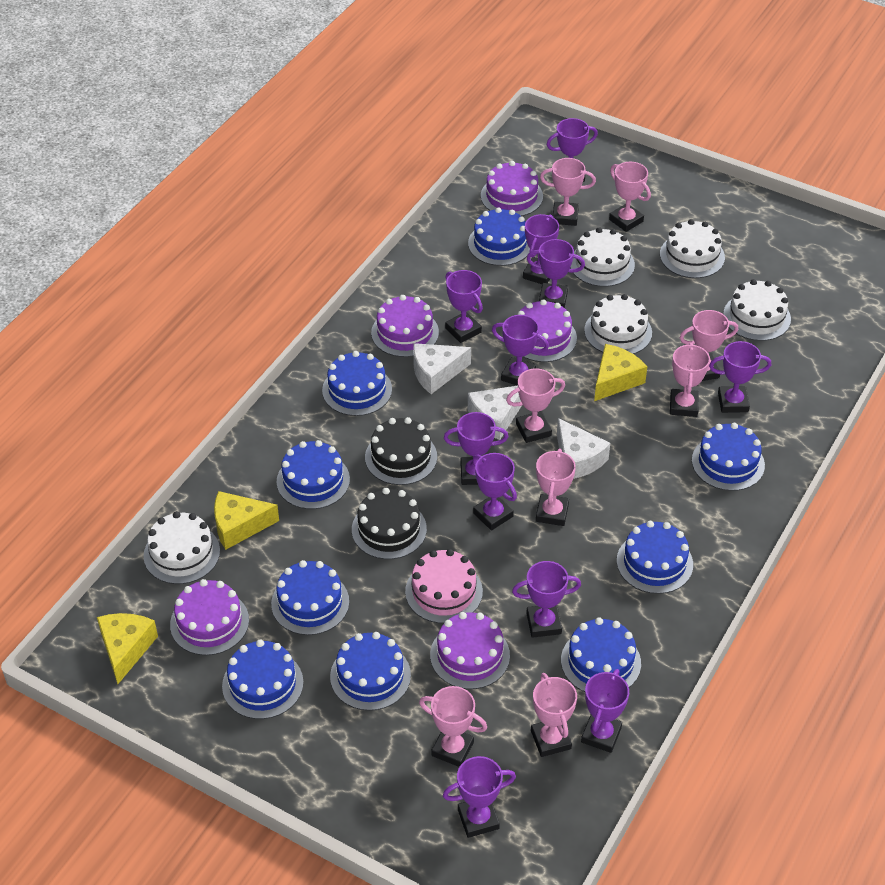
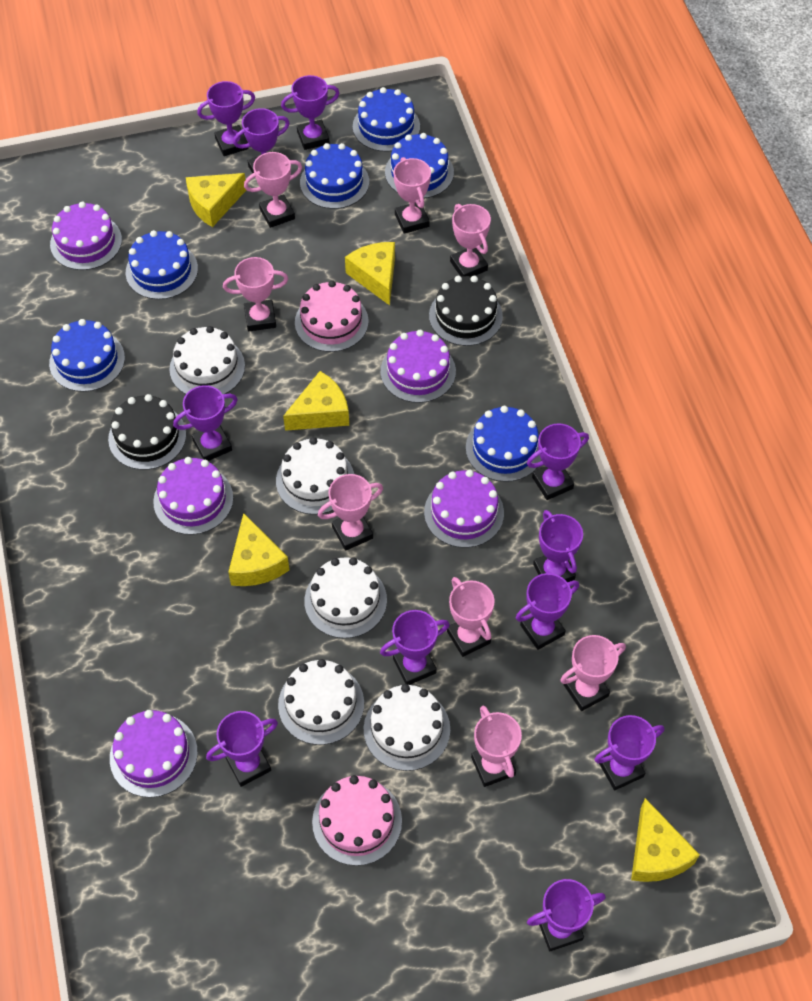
blue cake: 9 -> 6
pink cake: 1 -> 2
white cheese: 3 -> 0
yellow cheese: 3 -> 5

